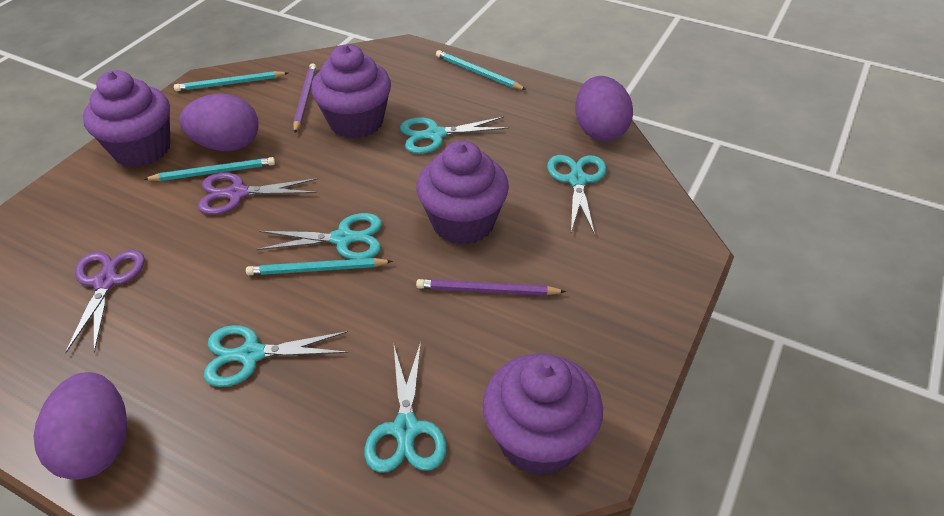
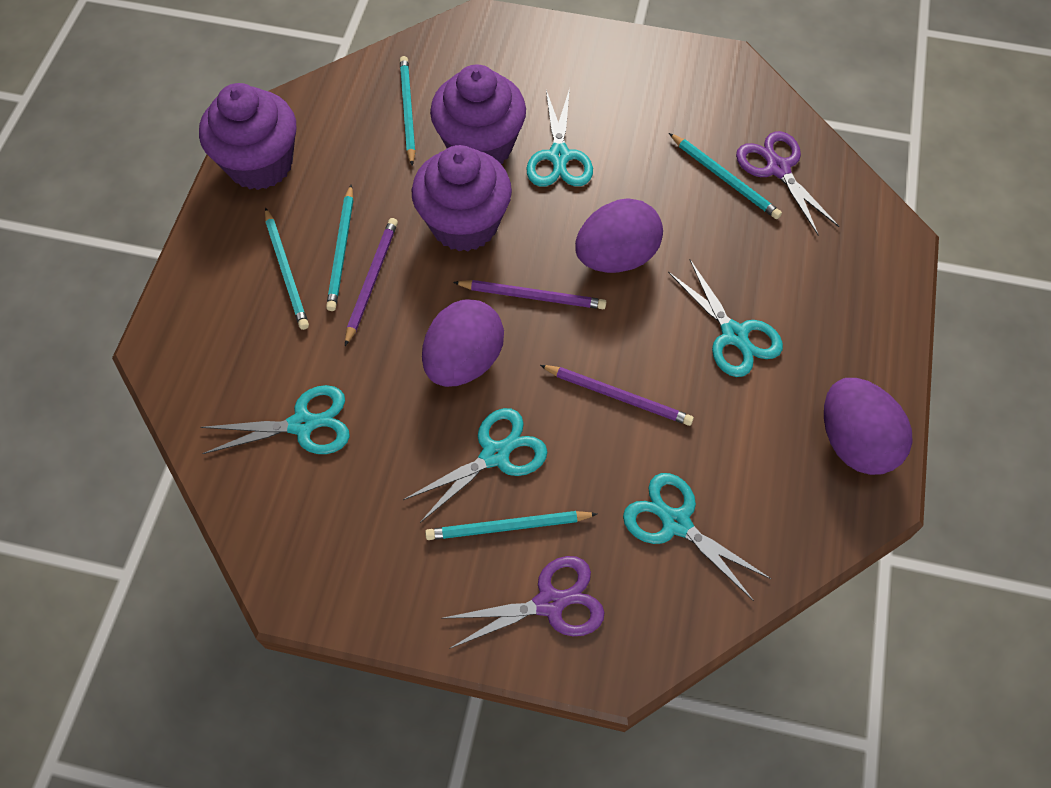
purple cupcake: 4 -> 3
purple pencil: 2 -> 3
turquoise pencil: 4 -> 5

